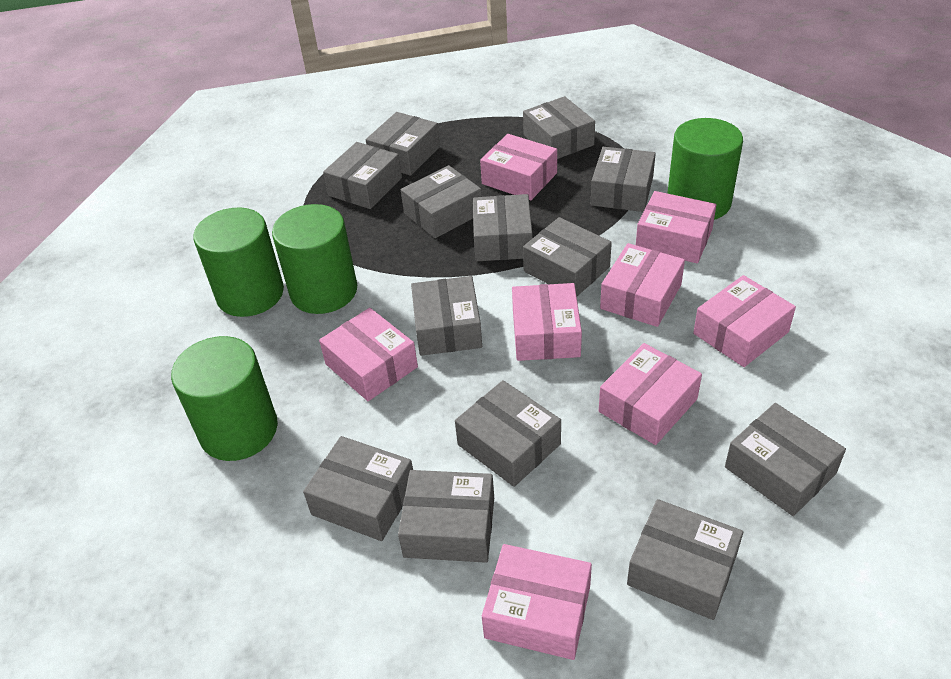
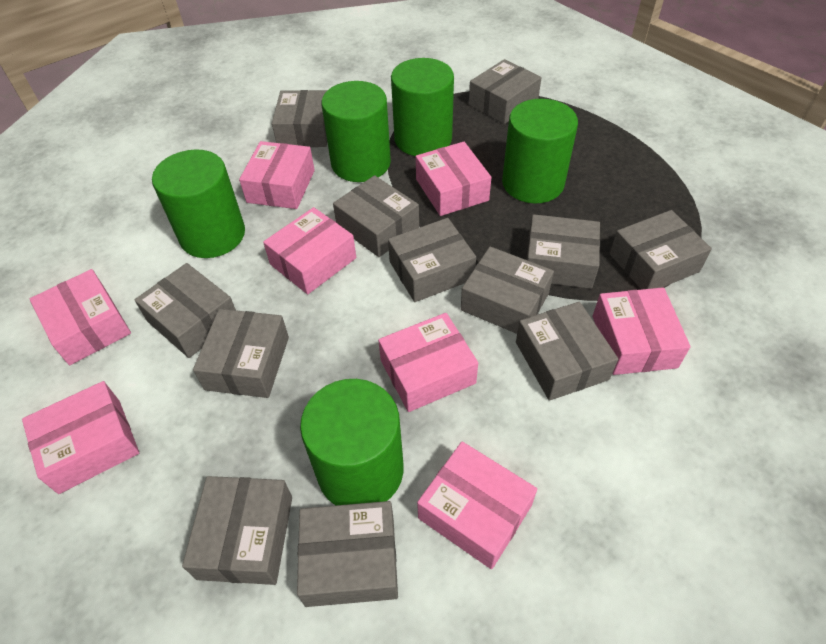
green cylinder: 4 -> 5
grey box: 13 -> 12

